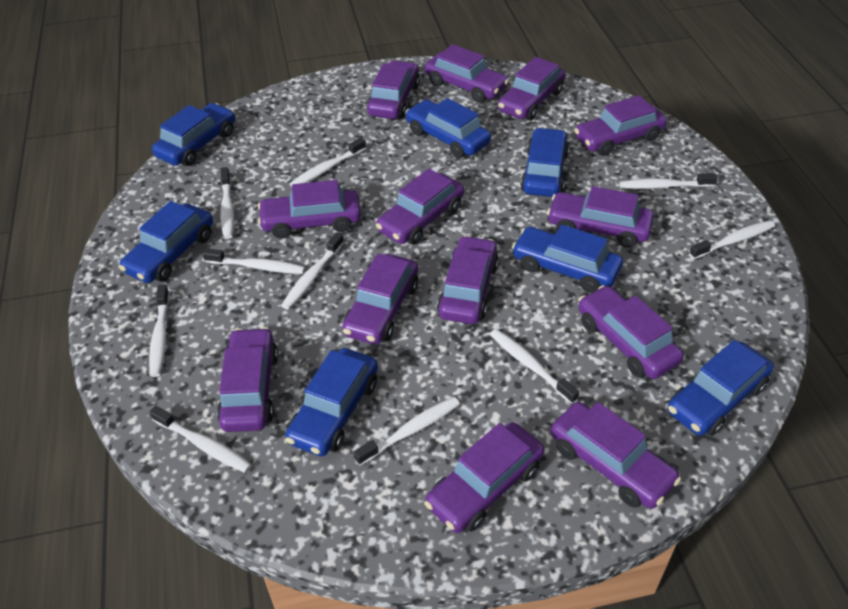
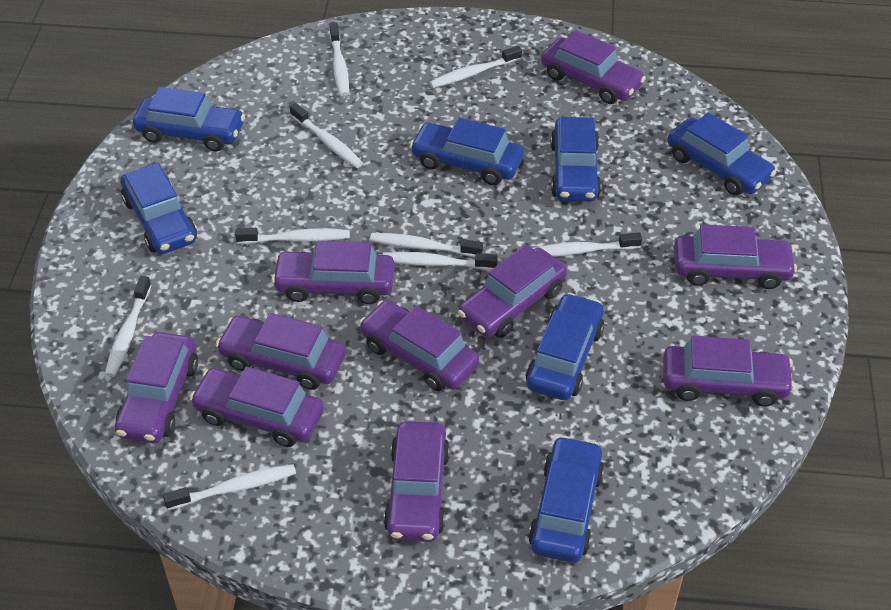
purple car: 13 -> 10
white toothbrush: 10 -> 9

